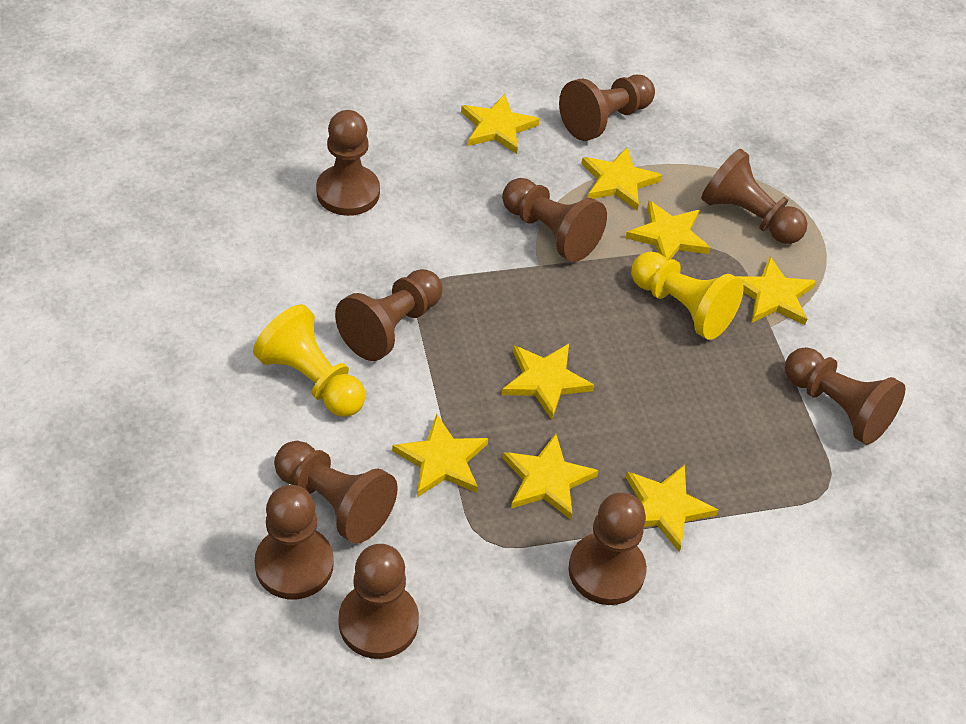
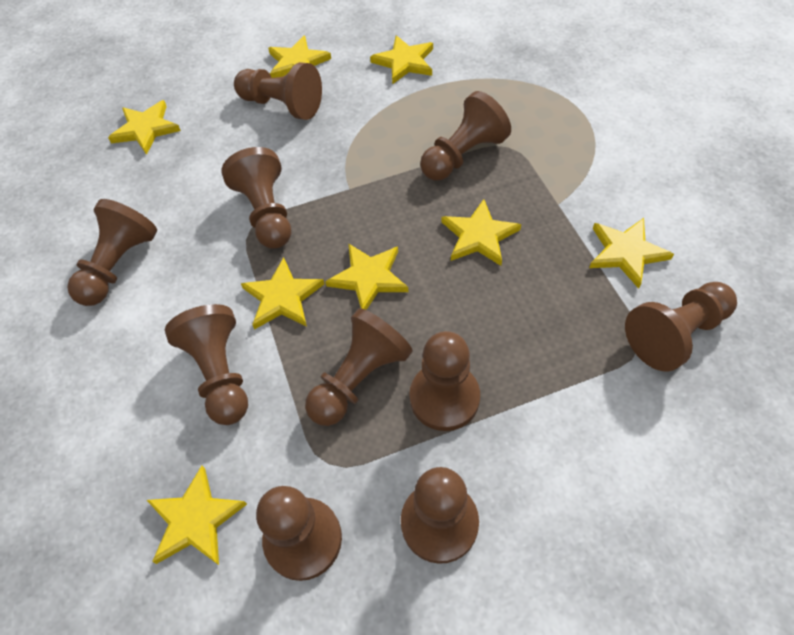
yellow pawn: 2 -> 0

